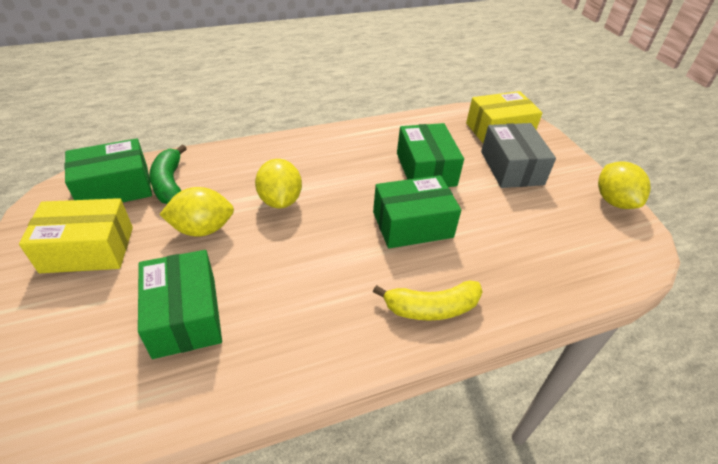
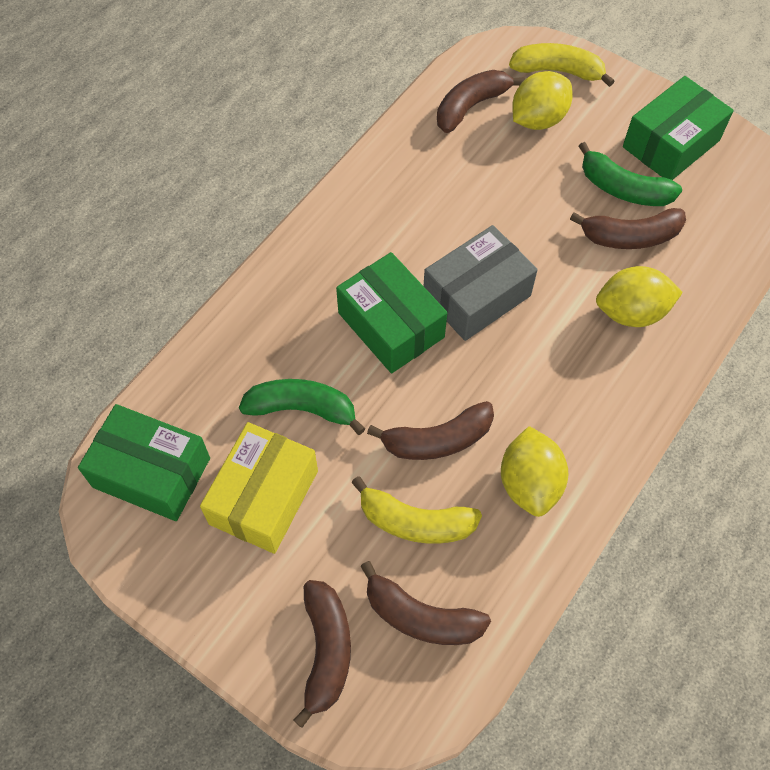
brown banana: 0 -> 5
green banana: 1 -> 2
green box: 4 -> 3
yellow banana: 1 -> 2
yellow box: 2 -> 1

